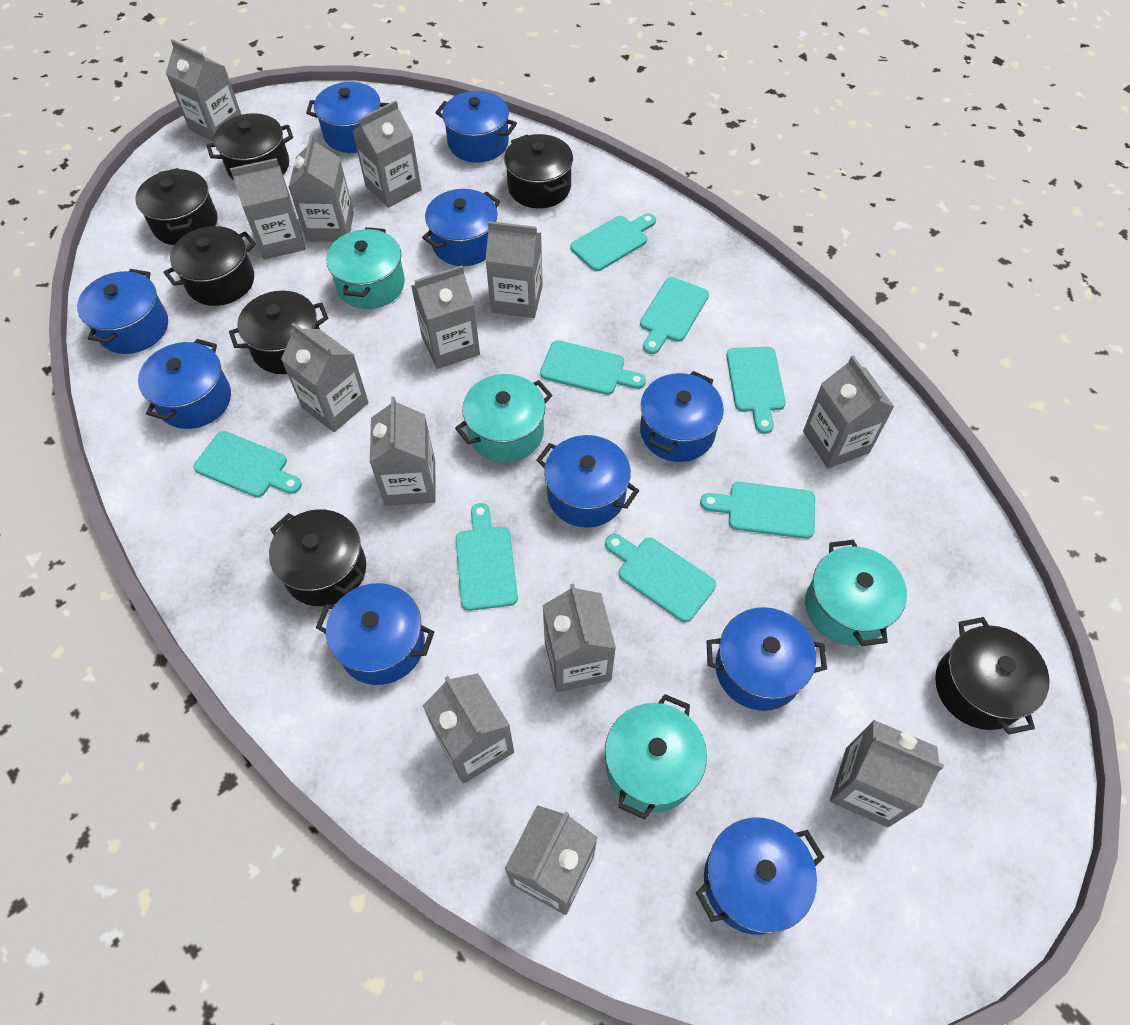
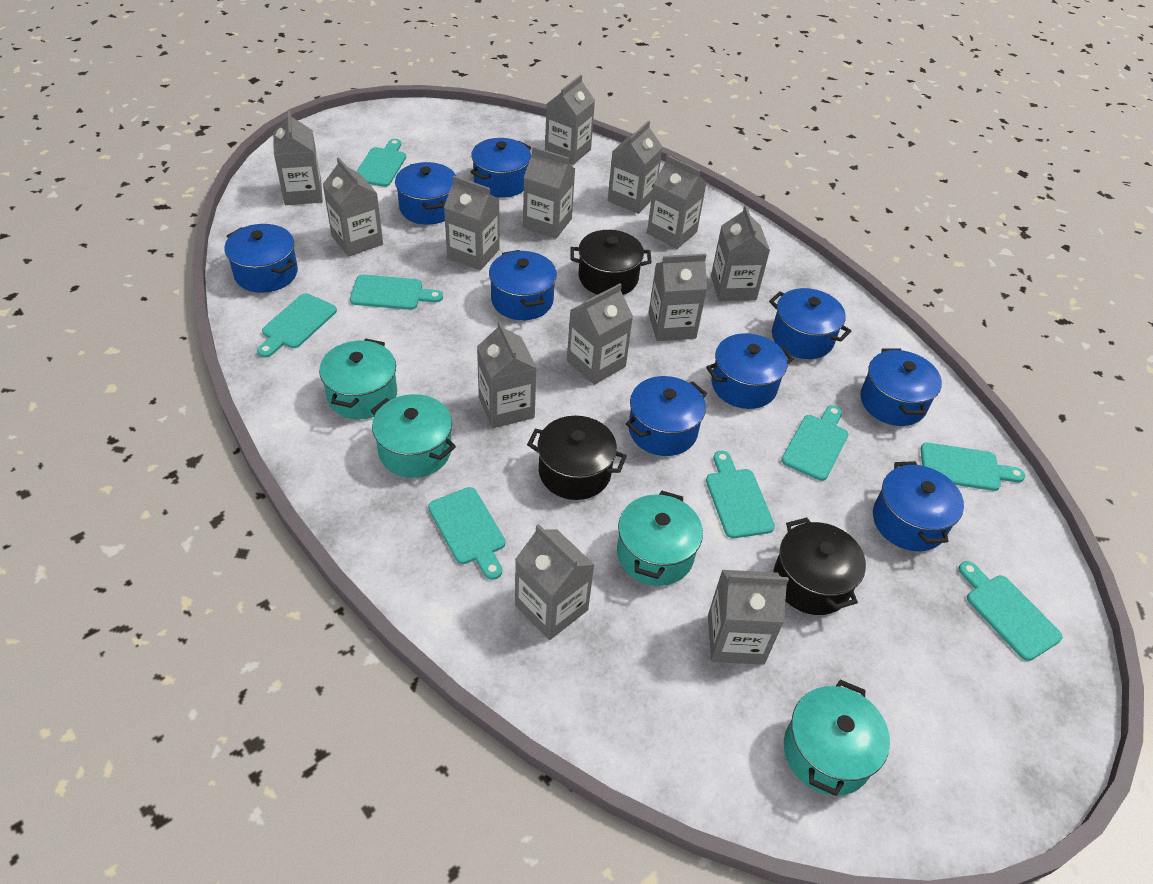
black pot: 7 -> 3
blue pot: 10 -> 9

